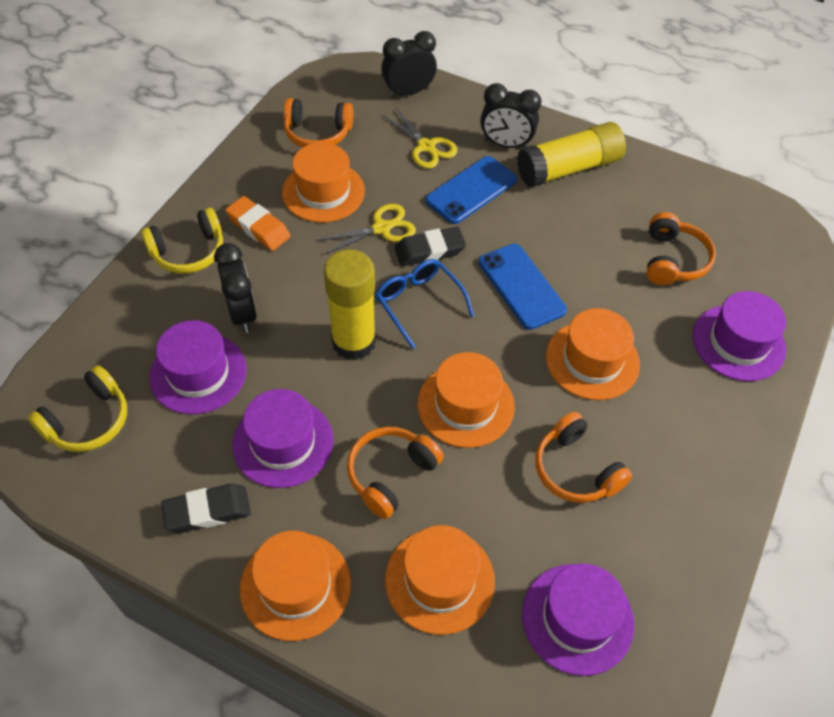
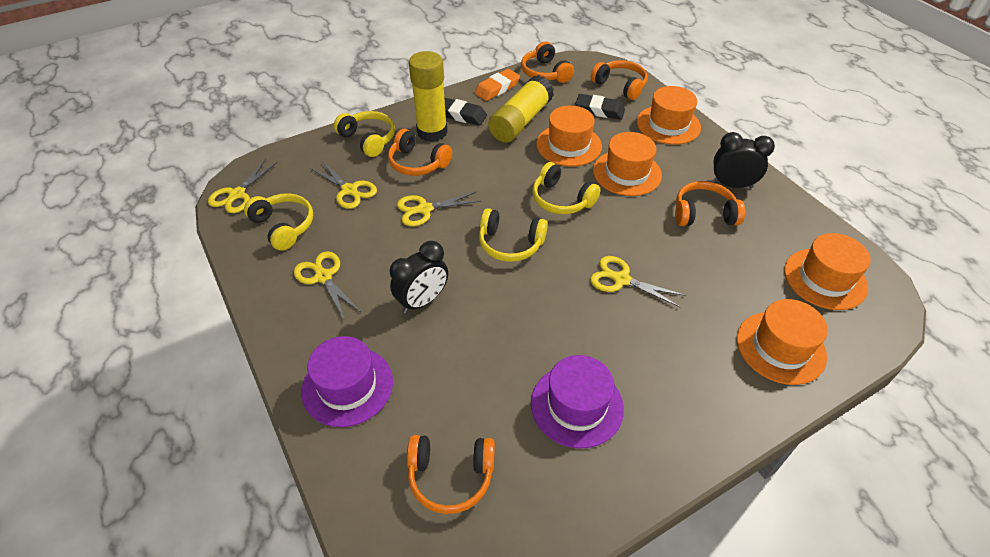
black clock: 3 -> 2
blue glasses: 1 -> 0
blue phone: 2 -> 0
orange headphones: 4 -> 5
purple hat: 4 -> 2
yellow headphones: 2 -> 4
yellow scissors: 2 -> 5

